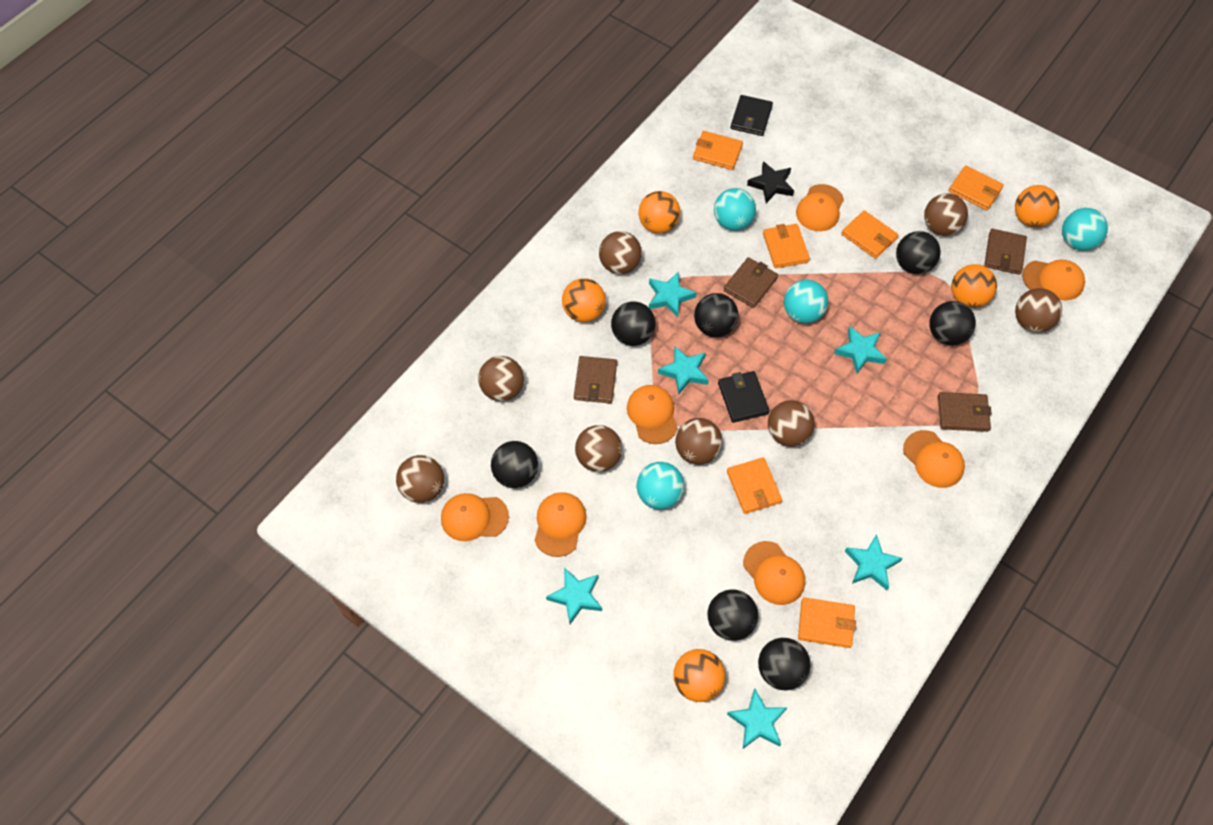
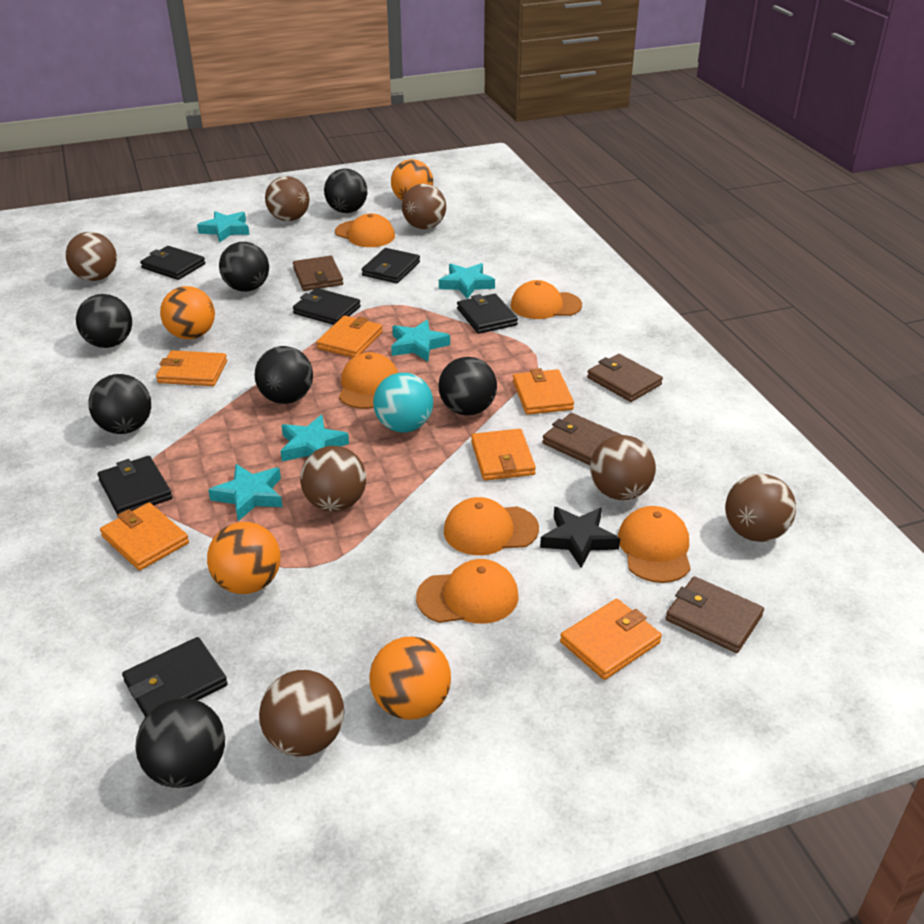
black wallet: 2 -> 6
brown ball: 8 -> 7
orange ball: 5 -> 4
orange cap: 7 -> 6
turquoise ball: 4 -> 1
turquoise star: 6 -> 5

